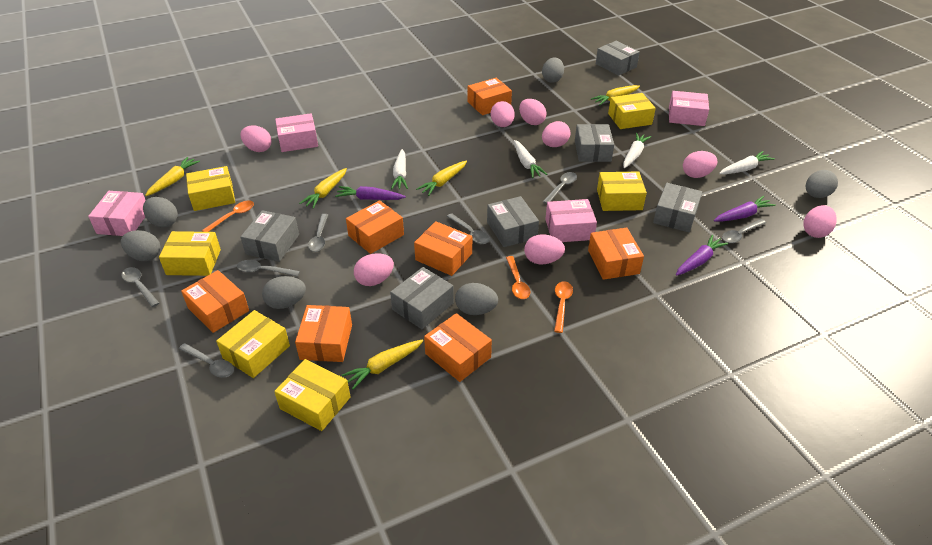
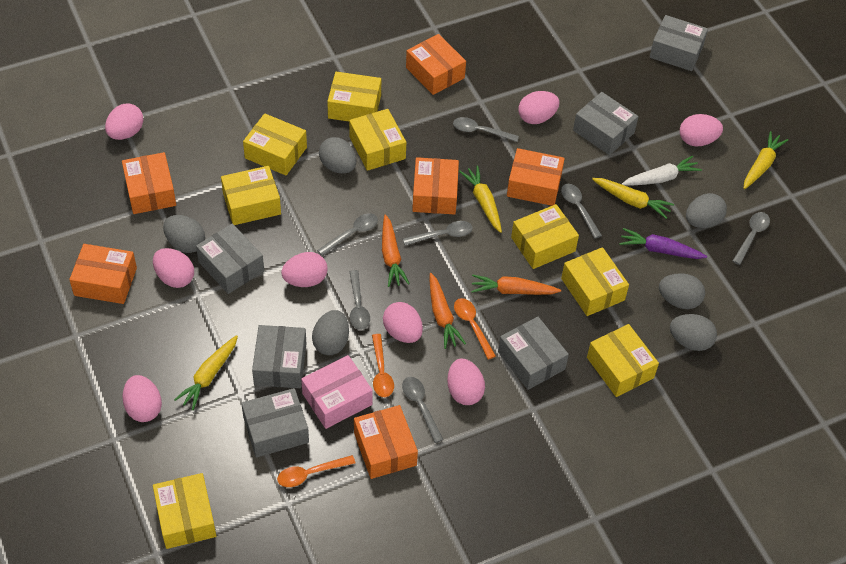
orange box: 7 -> 6
orange carrot: 0 -> 3
pink box: 4 -> 1
purple carrot: 3 -> 1
white carrot: 4 -> 1
yellow box: 6 -> 8
yellow carrot: 5 -> 4

